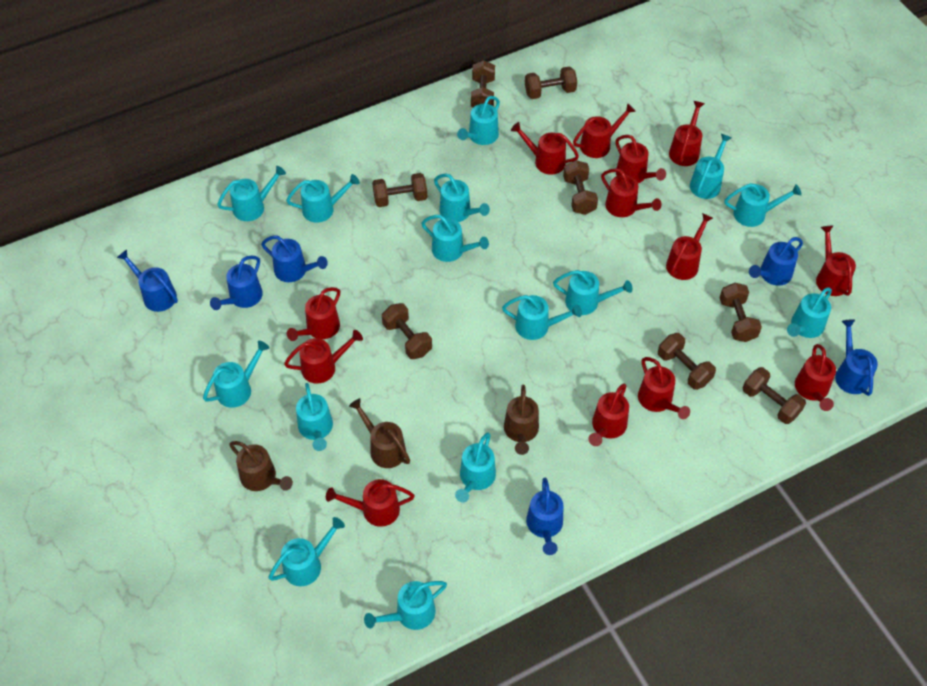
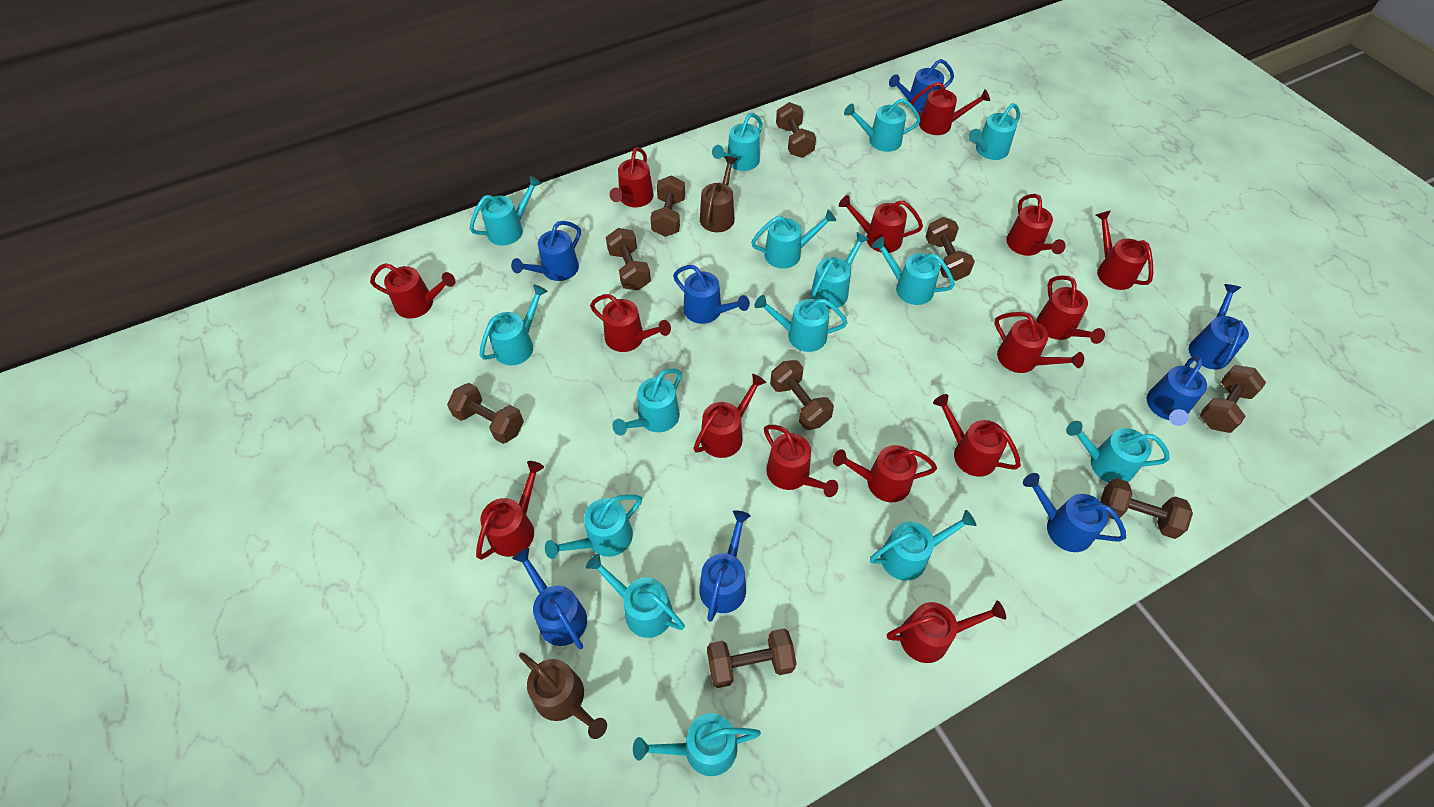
blue watering can: 6 -> 8
brown dumbbell: 8 -> 9
brown watering can: 3 -> 2
red watering can: 13 -> 15

